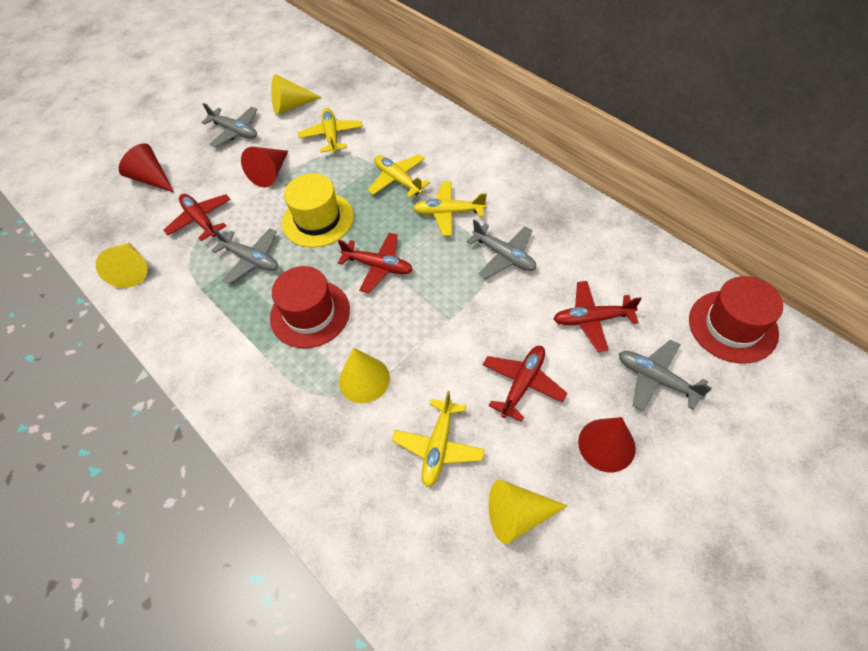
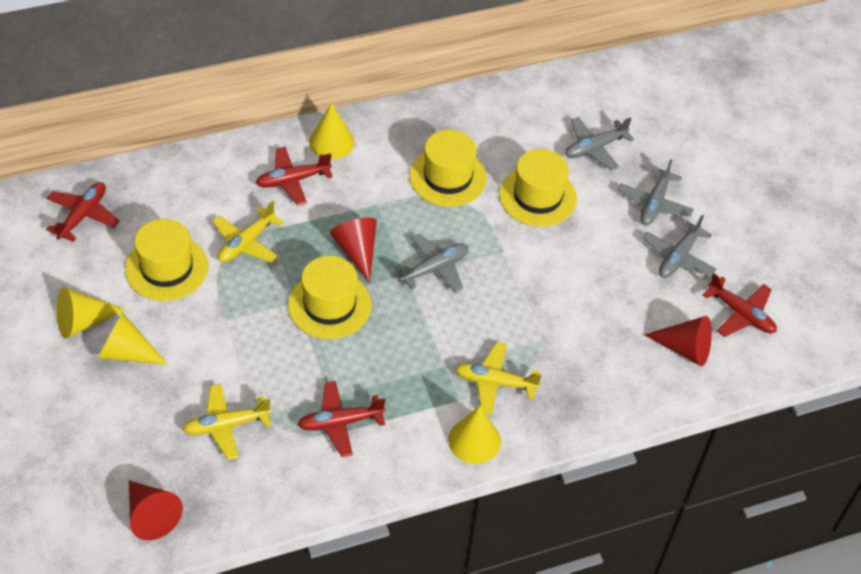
red hat: 2 -> 0
yellow hat: 1 -> 4
yellow plane: 4 -> 3

